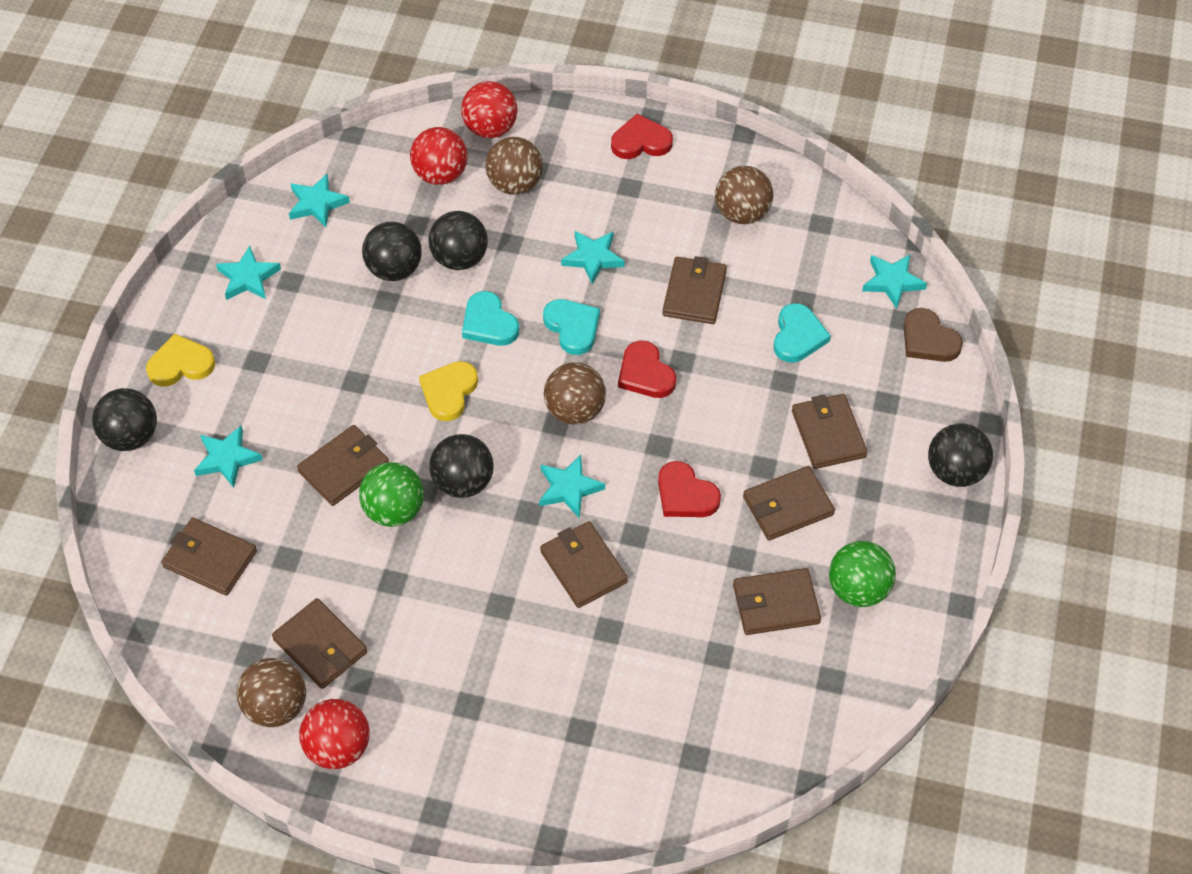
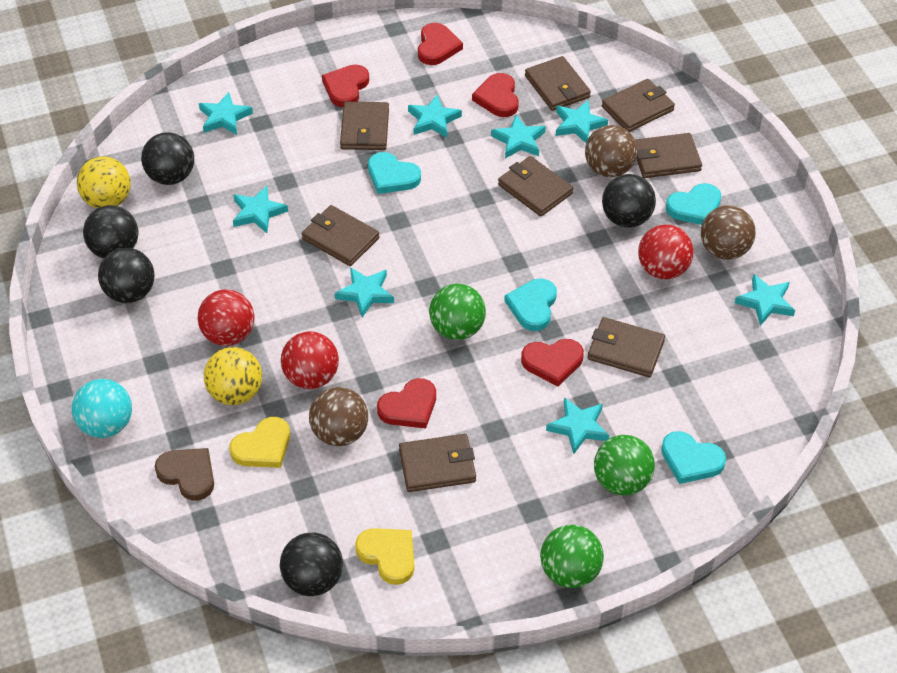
brown ball: 4 -> 3
green ball: 2 -> 3
red heart: 3 -> 5
turquoise ball: 0 -> 1
turquoise heart: 3 -> 4
turquoise star: 6 -> 8
yellow ball: 0 -> 2

